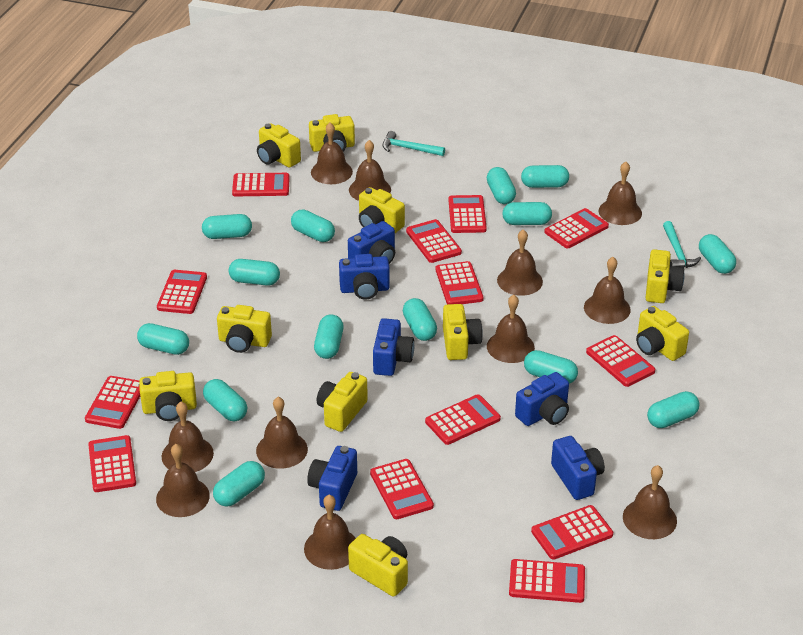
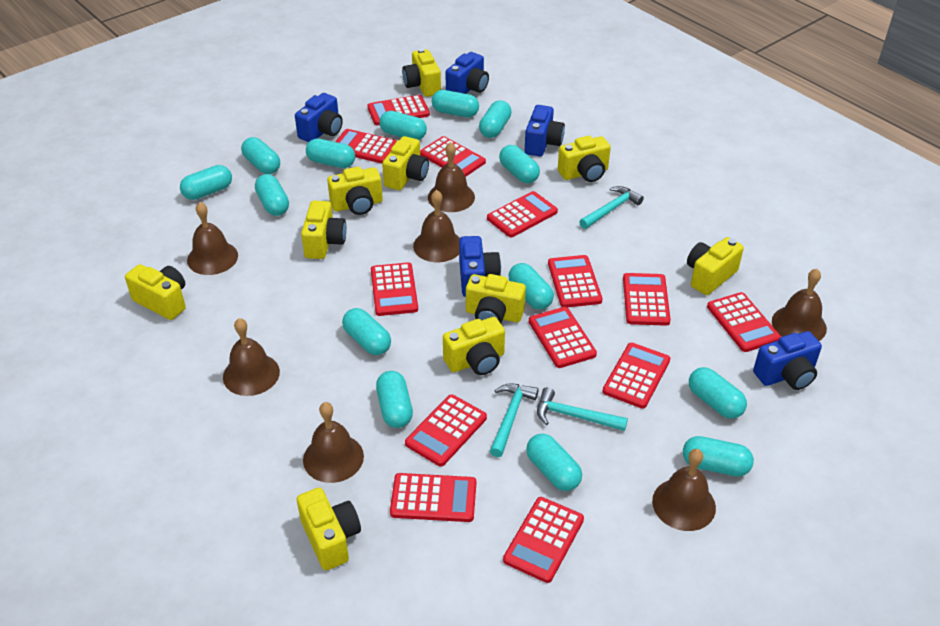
blue camera: 6 -> 5
brown bell: 11 -> 7
turquoise hammer: 2 -> 3

